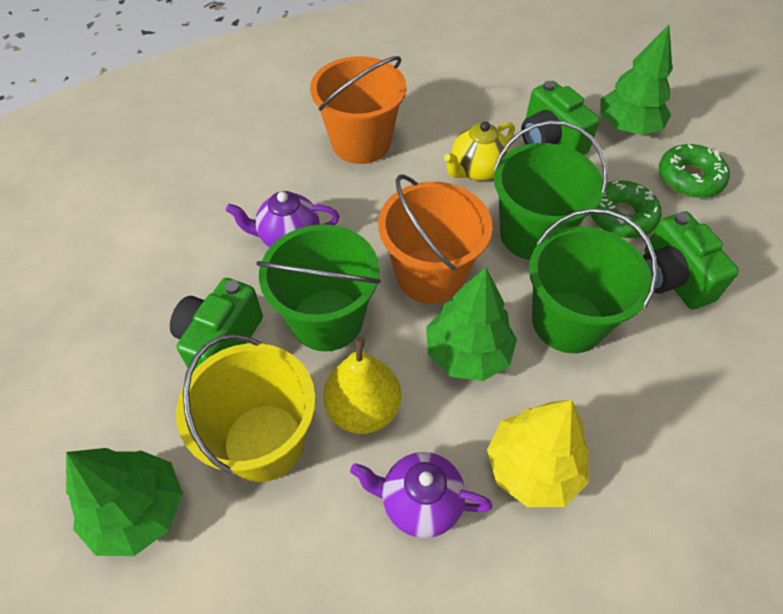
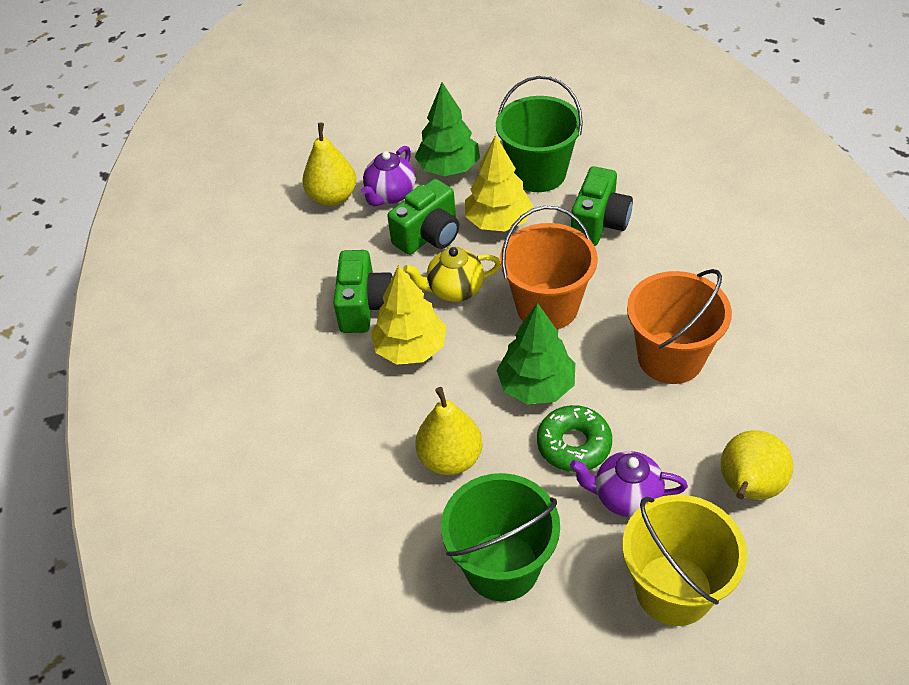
green bucket: 3 -> 2
green donut: 2 -> 1
green tree: 3 -> 2
yellow pear: 1 -> 3
yellow tree: 1 -> 2

